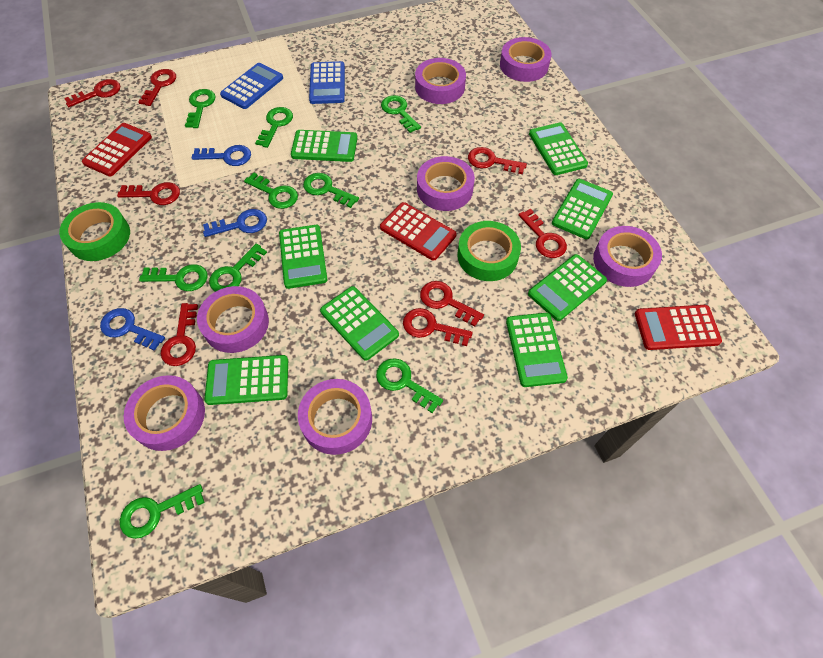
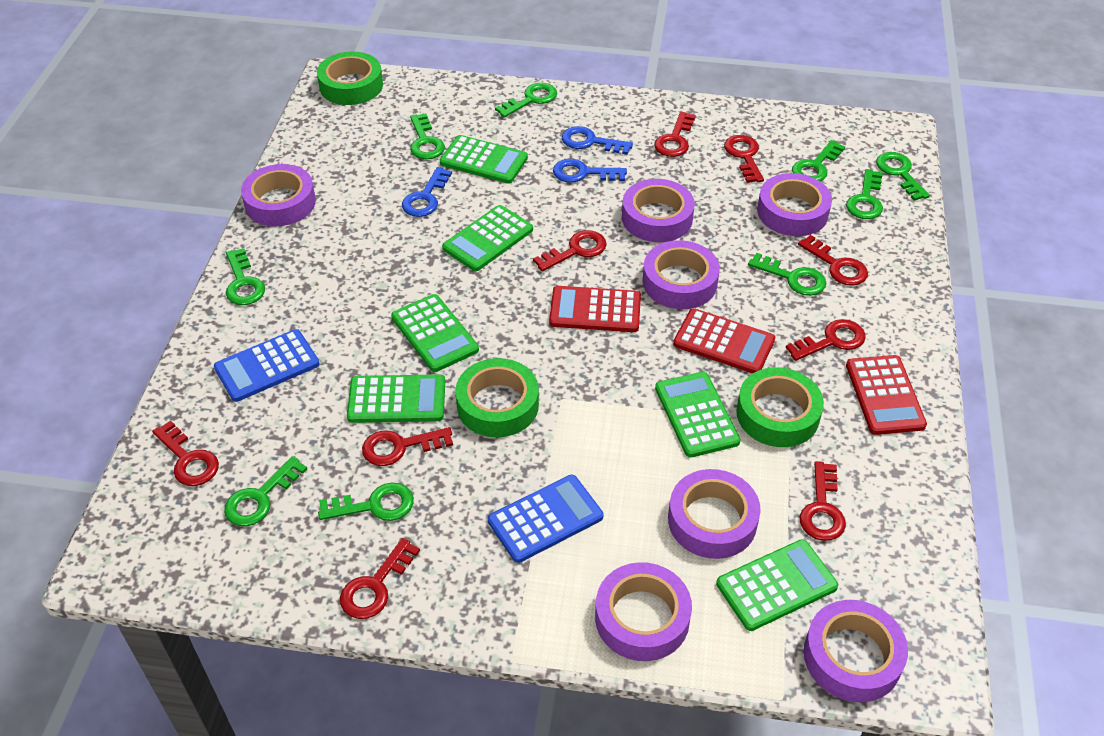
green calculator: 8 -> 6
green tape: 2 -> 3
red key: 8 -> 9

